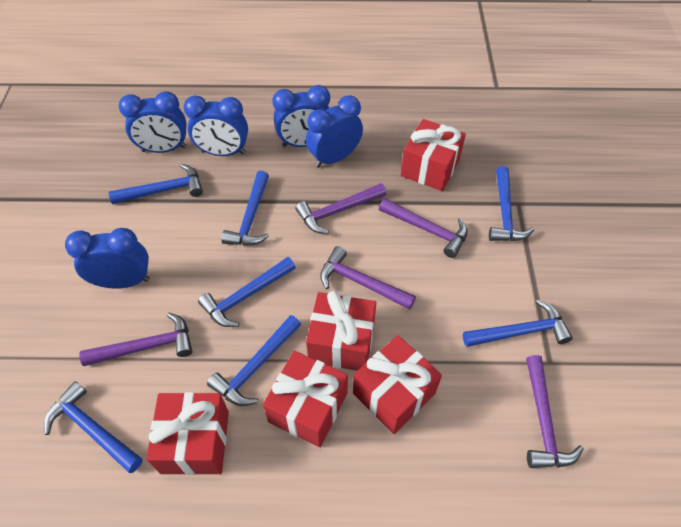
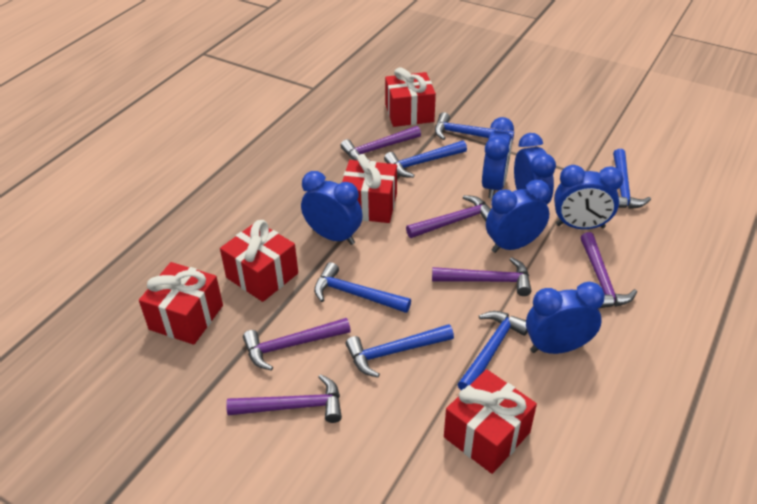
blue clock: 5 -> 6
blue hammer: 7 -> 6
purple hammer: 5 -> 6

